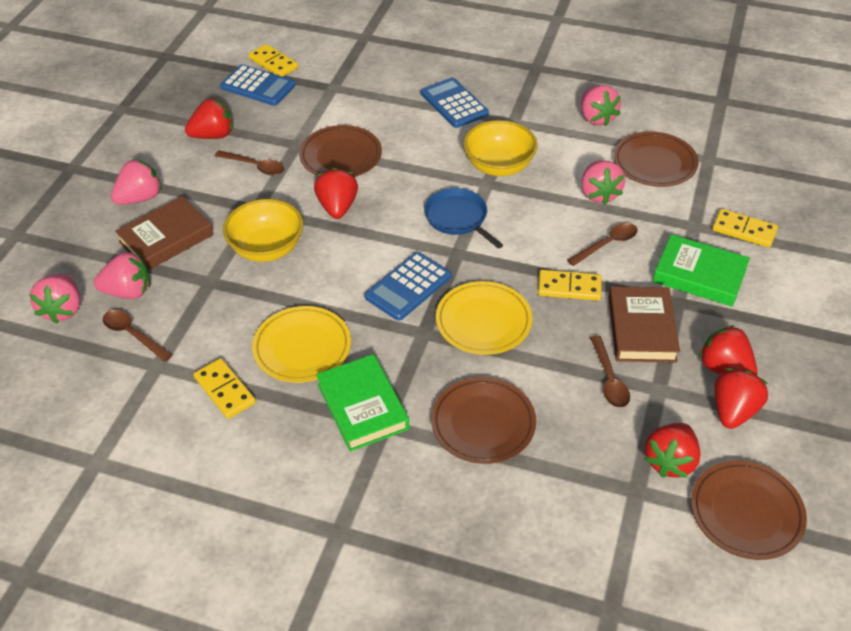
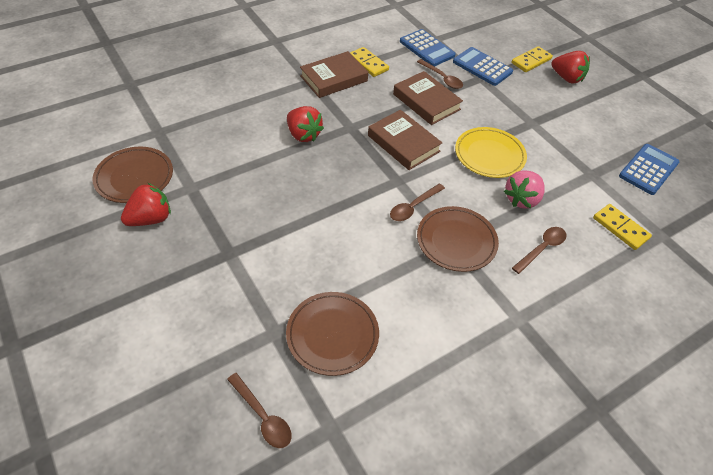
blue pan: 1 -> 0
brown book: 2 -> 3
brown plate: 4 -> 3
green book: 2 -> 0
pink strawberry: 5 -> 1
red strawberry: 5 -> 3
yellow bowl: 2 -> 0
yellow domino: 4 -> 3
yellow plate: 2 -> 1

